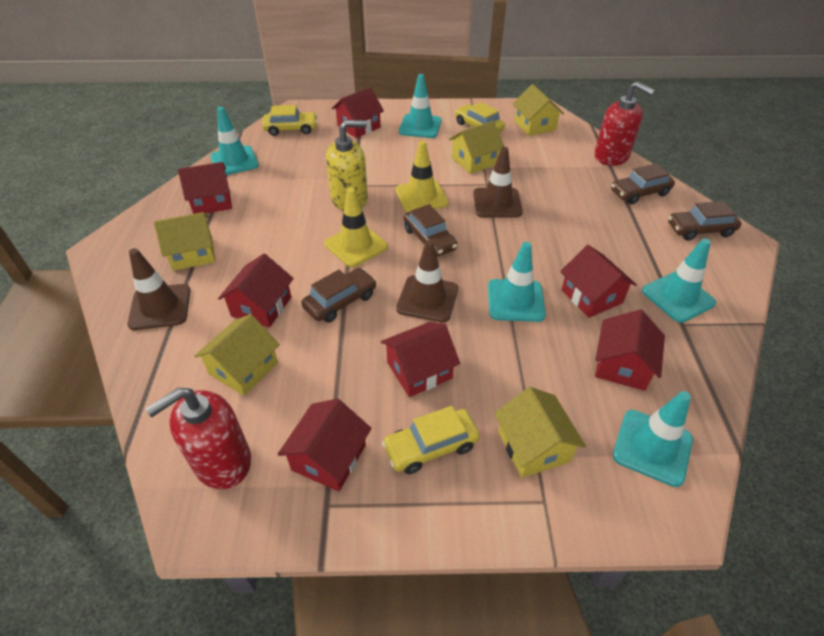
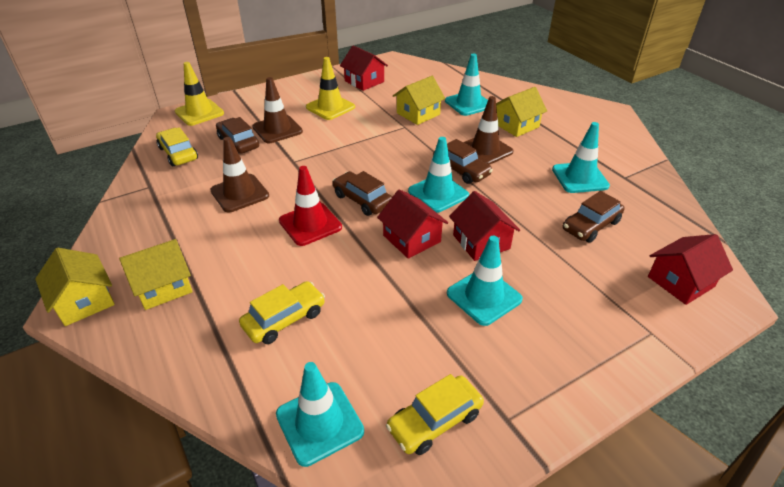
red house: 7 -> 4
red soap dispenser: 2 -> 0
red traffic cone: 0 -> 1
yellow house: 5 -> 4
yellow soap dispenser: 1 -> 0

